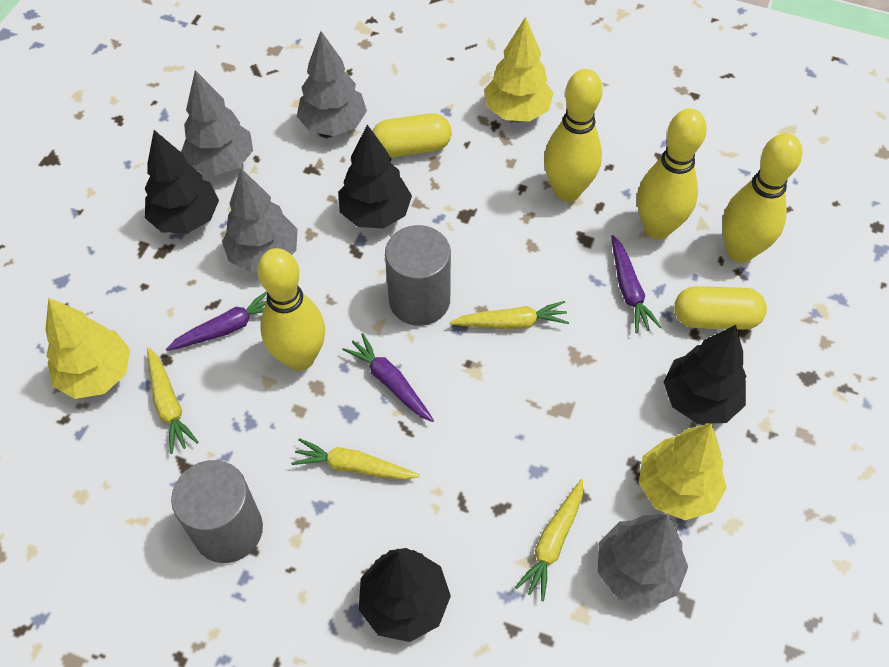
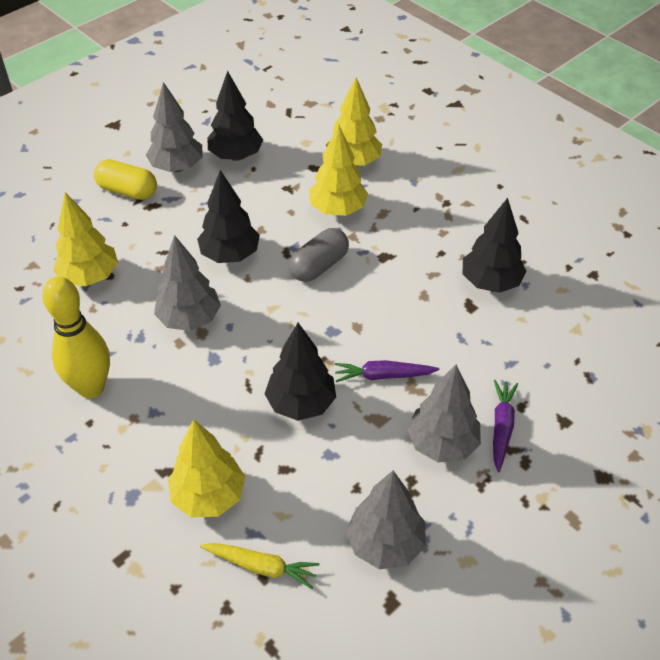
grey capsule: 0 -> 1
grey cylinder: 2 -> 0
purple carrot: 3 -> 2
yellow bowling pin: 4 -> 1
yellow capsule: 2 -> 1
yellow carrot: 4 -> 1
yellow tree: 3 -> 4

